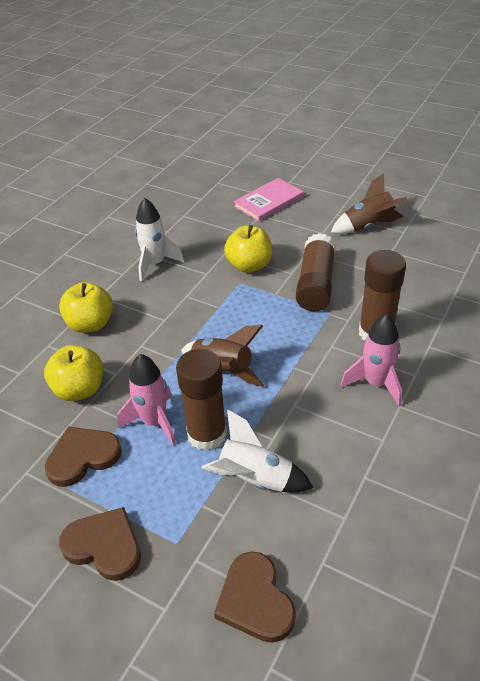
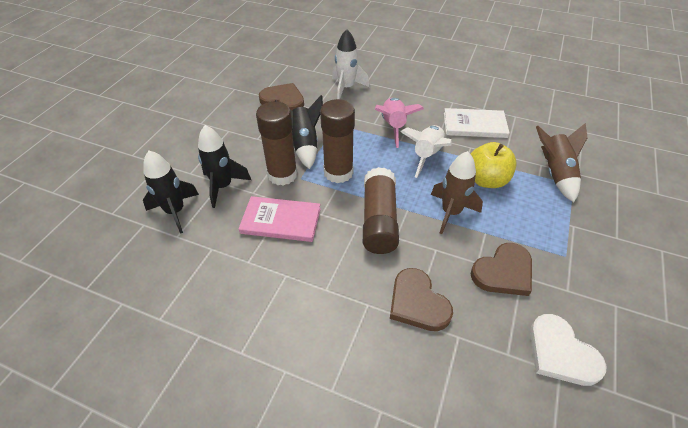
black rocket: 0 -> 3
pink rocket: 2 -> 1
white book: 0 -> 1
white heart: 0 -> 1
yellow apple: 3 -> 1

